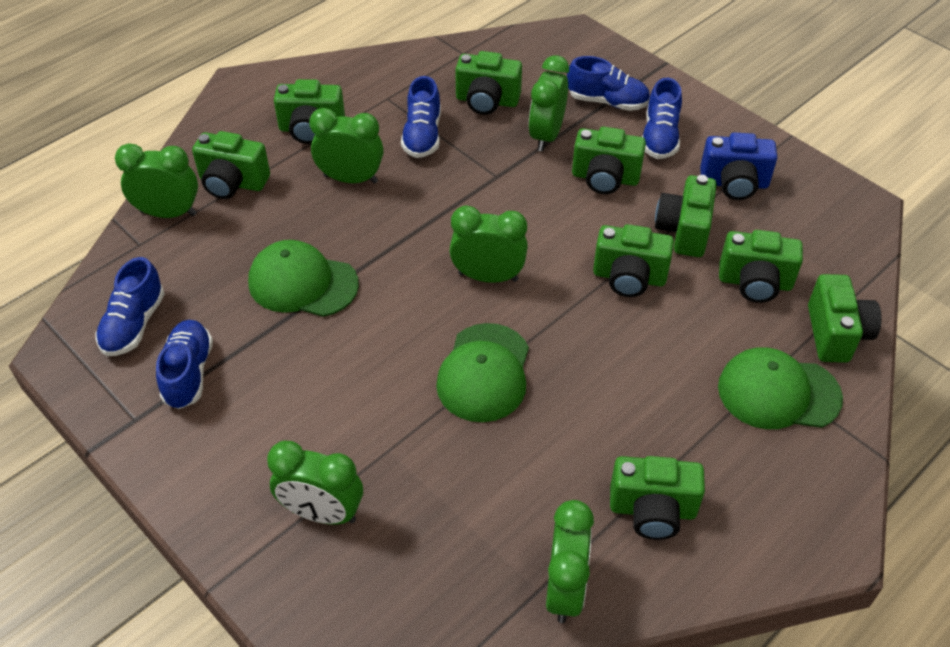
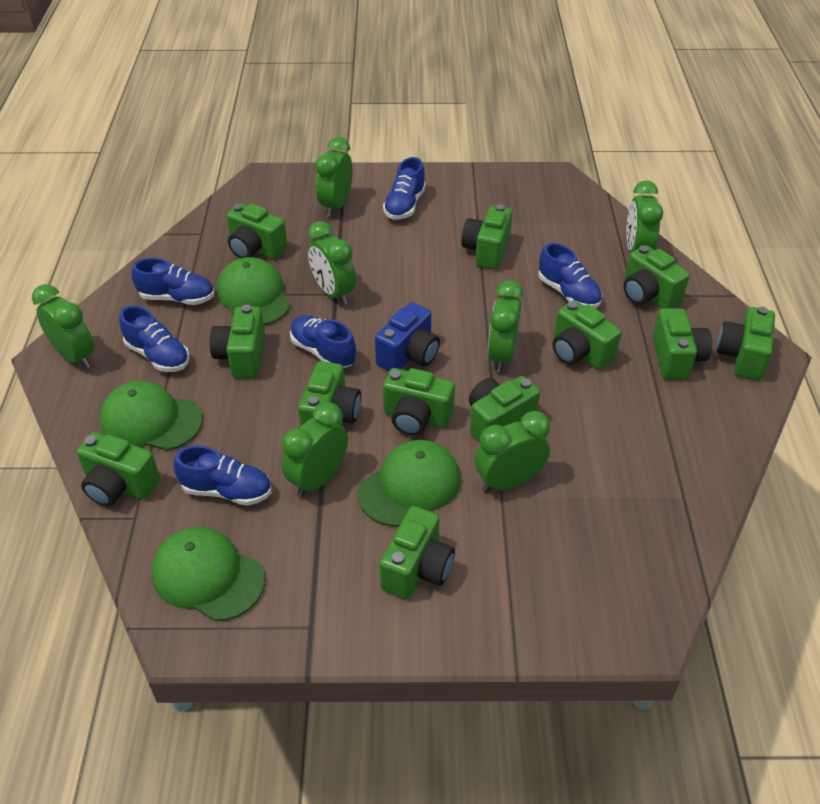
blue shoe: 5 -> 6
green camera: 9 -> 12
green cap: 3 -> 4
green clock: 6 -> 7

